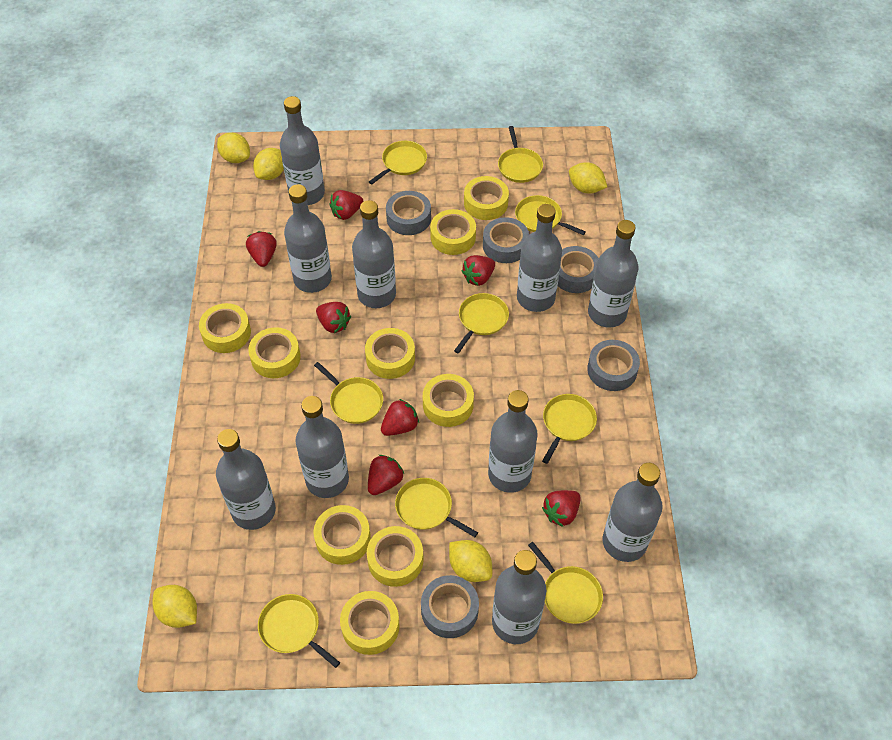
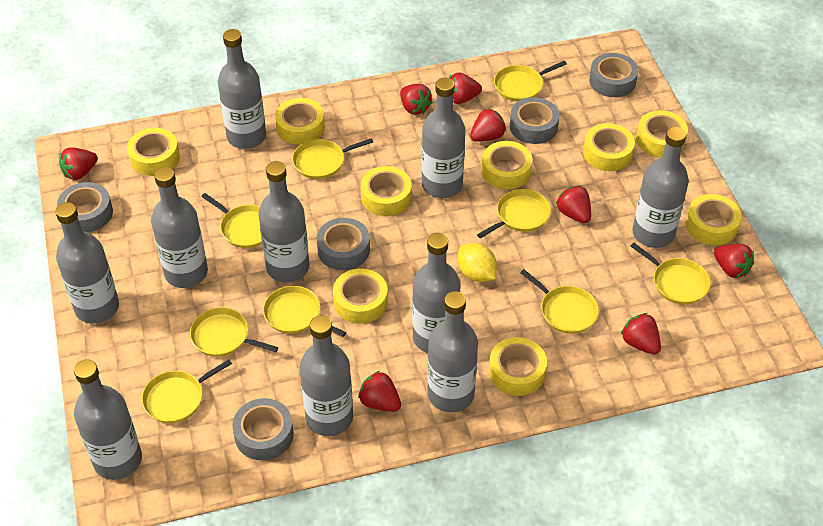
red strawberry: 7 -> 8
yellow lemon: 5 -> 1

